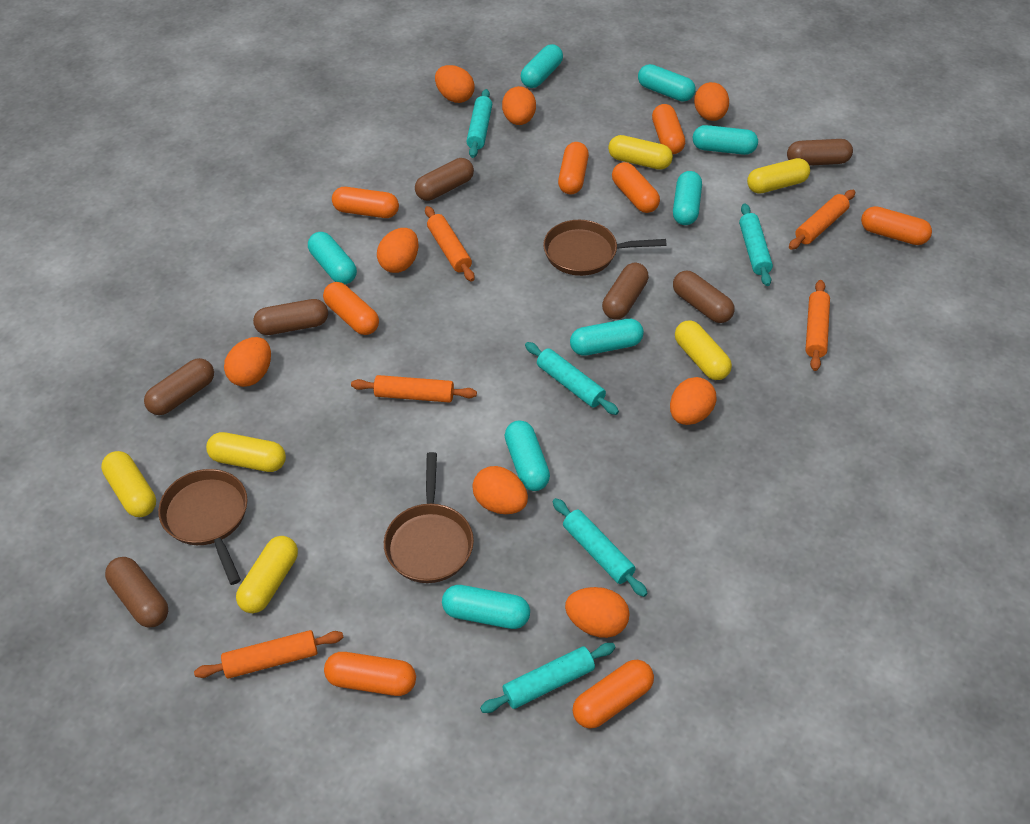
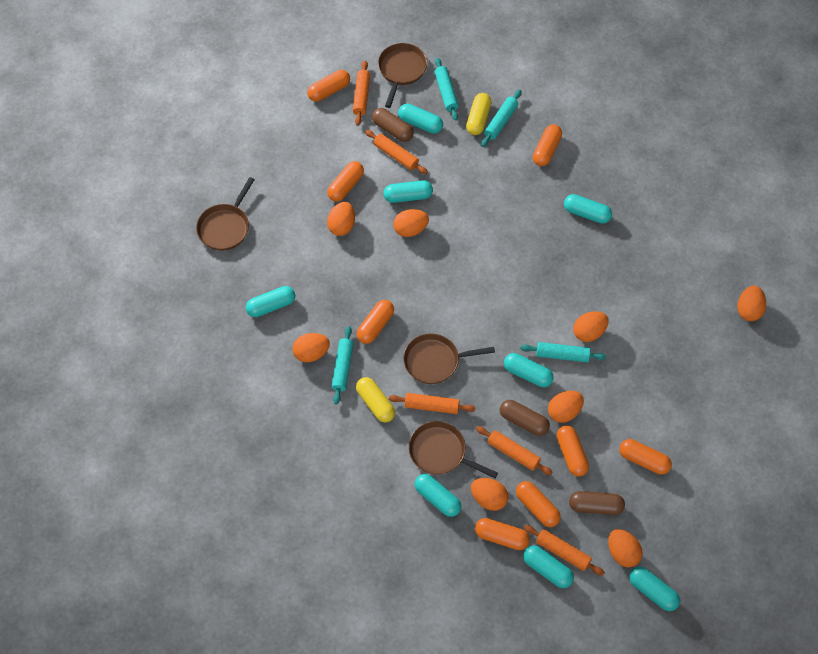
brown capsule: 7 -> 3
brown pan: 3 -> 4
turquoise rolling pin: 5 -> 4
yellow capsule: 6 -> 2

